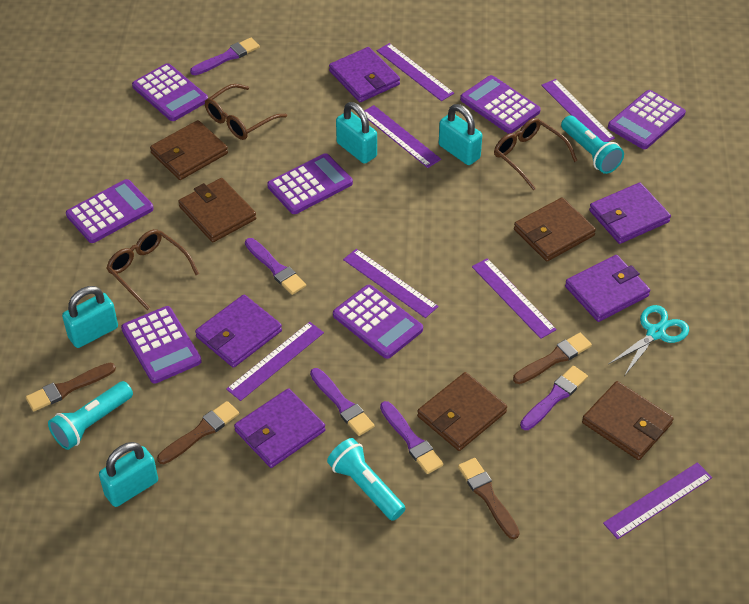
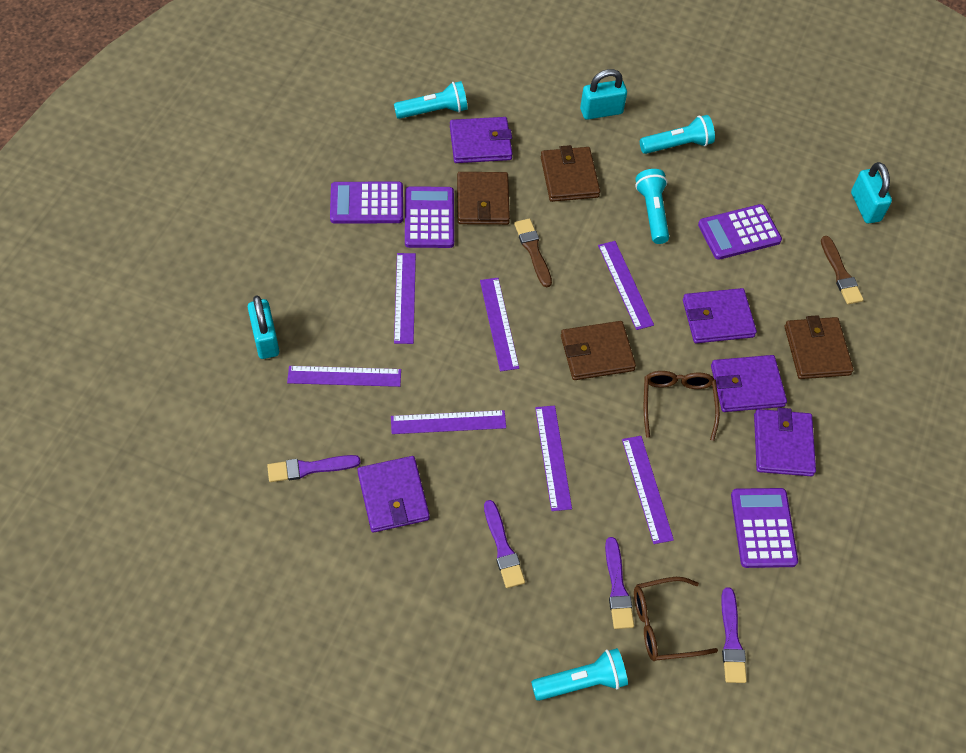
brown brush: 4 -> 2
brown glasses: 3 -> 2
brown wallet: 5 -> 4
purple brush: 5 -> 4
purple calculator: 7 -> 4
turquoise flashlight: 3 -> 4
turquoise padlock: 4 -> 3
turquoise scissors: 1 -> 0

